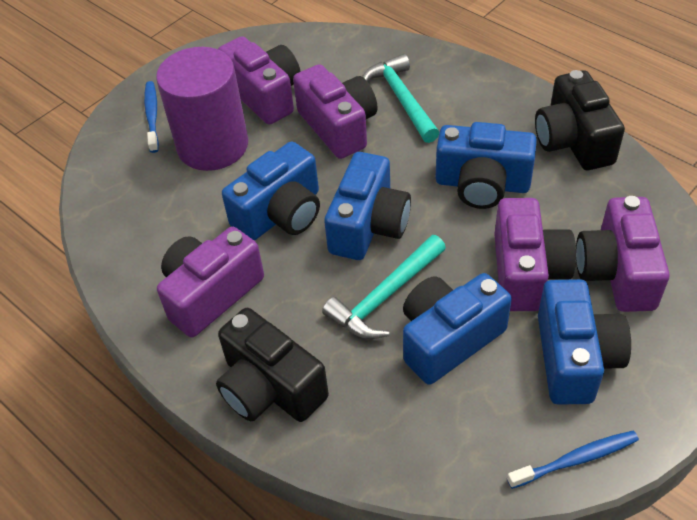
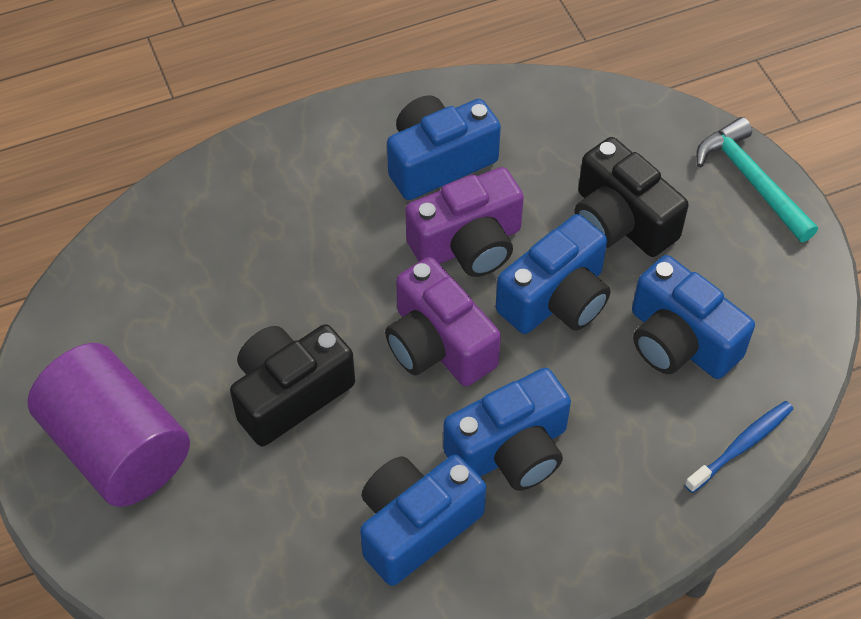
blue toothbrush: 2 -> 1
purple camera: 5 -> 2
turquoise hammer: 2 -> 1

